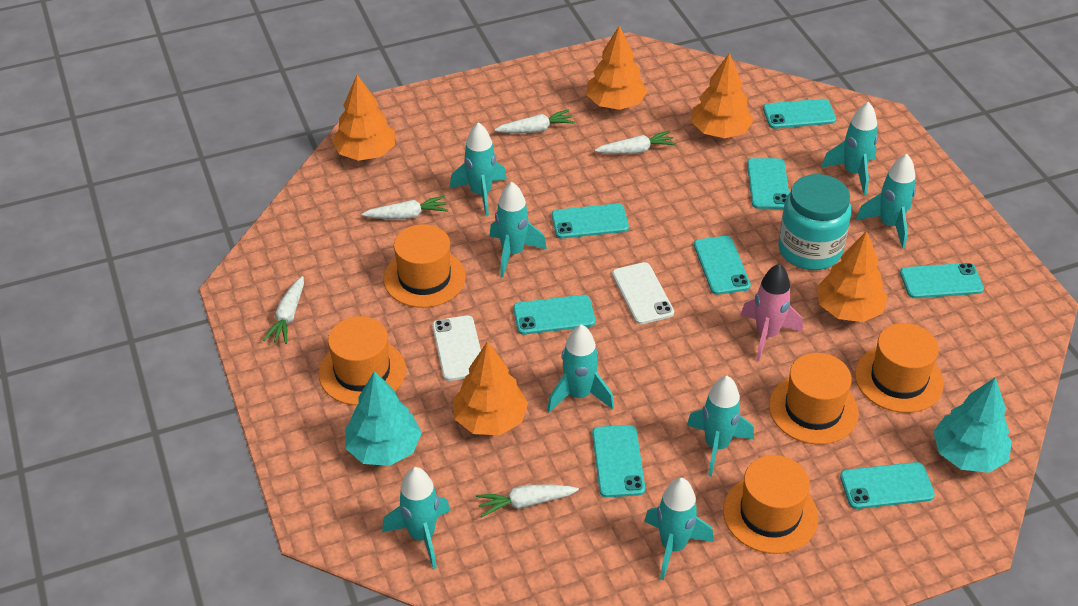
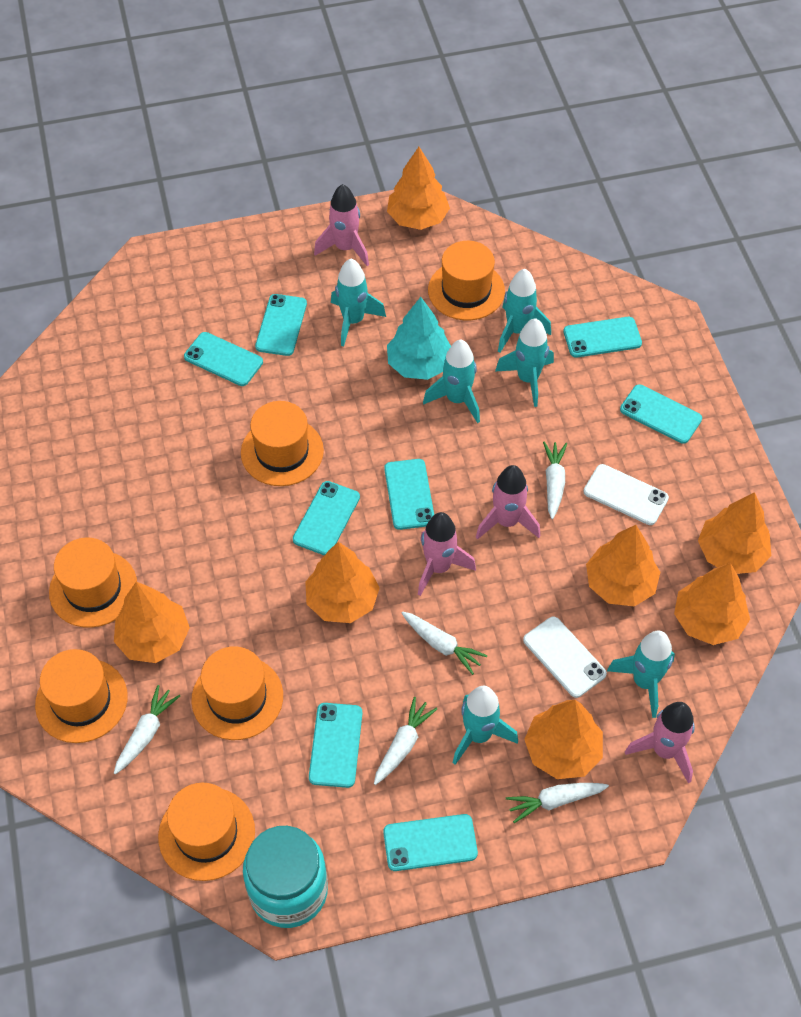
orange hat: 5 -> 6
orange tree: 5 -> 7
pink rocket: 1 -> 4
turquoise rocket: 8 -> 6
turquoise tree: 2 -> 1

